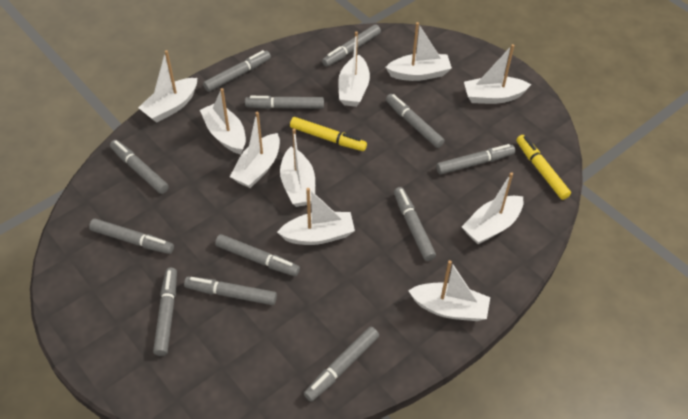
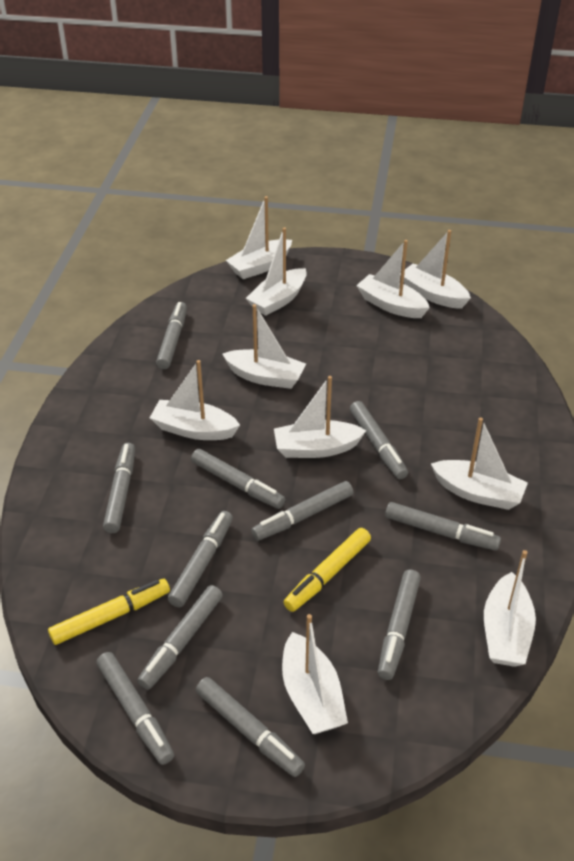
grey marker: 12 -> 11

